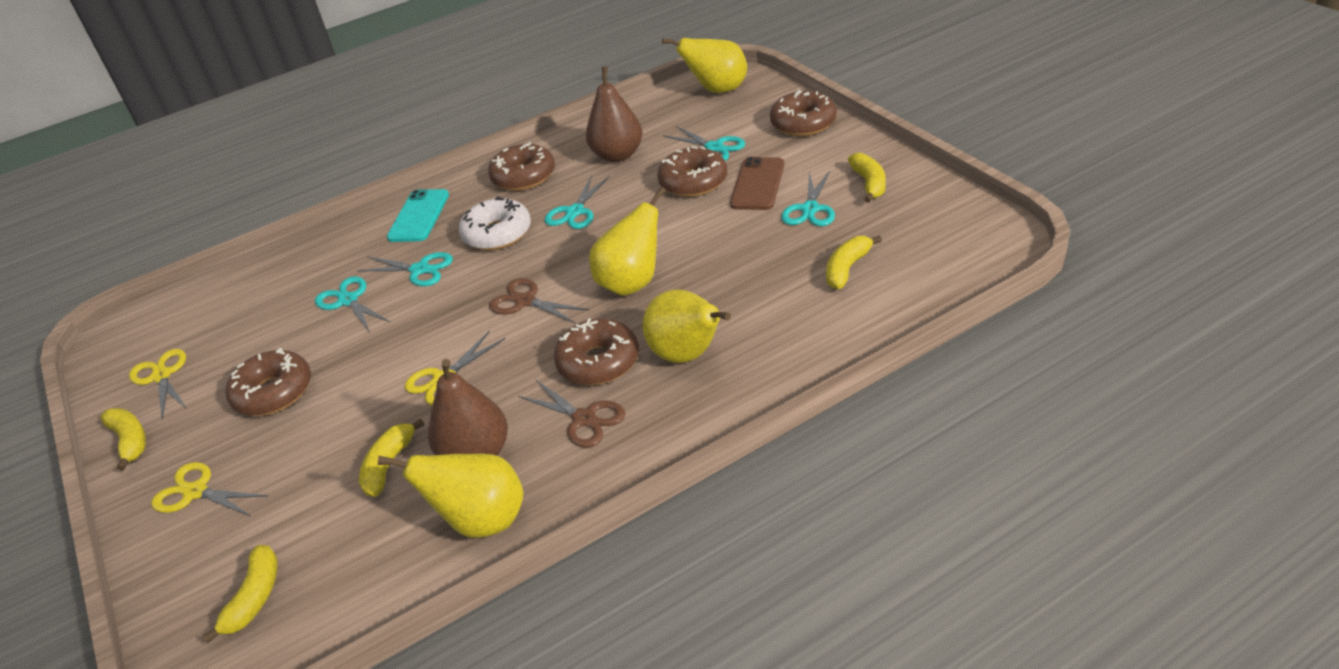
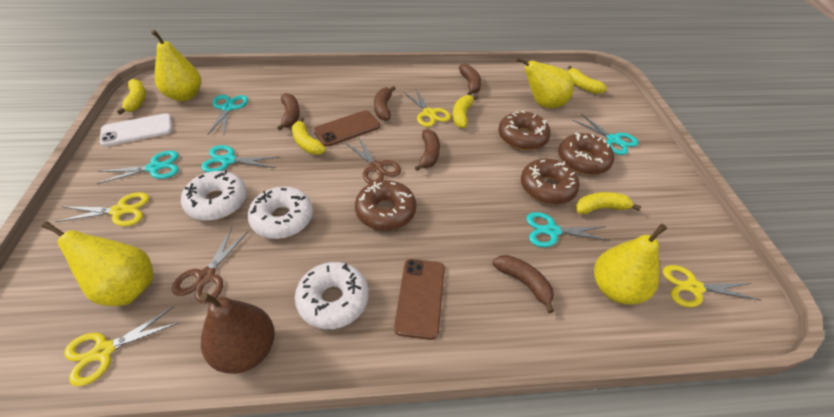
brown banana: 0 -> 5
brown donut: 5 -> 4
brown pear: 2 -> 1
brown phone: 1 -> 2
turquoise phone: 1 -> 0
white donut: 1 -> 3
white phone: 0 -> 1
yellow scissors: 3 -> 4

